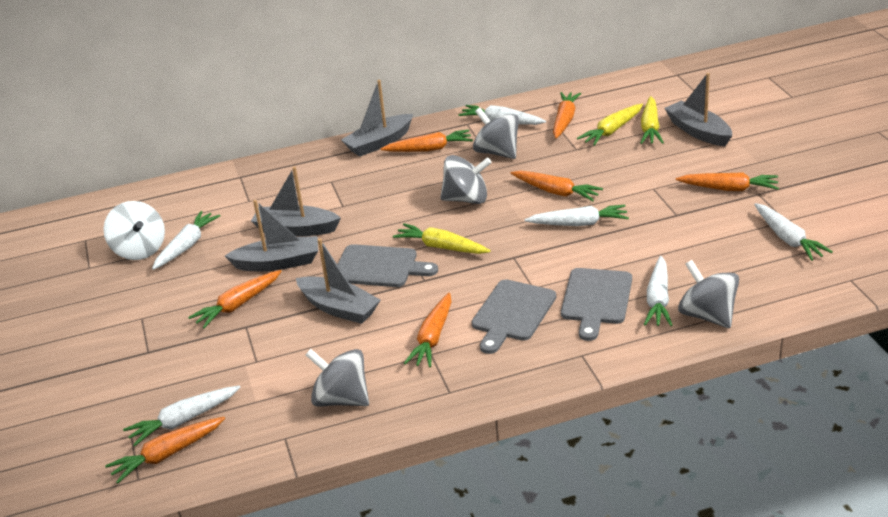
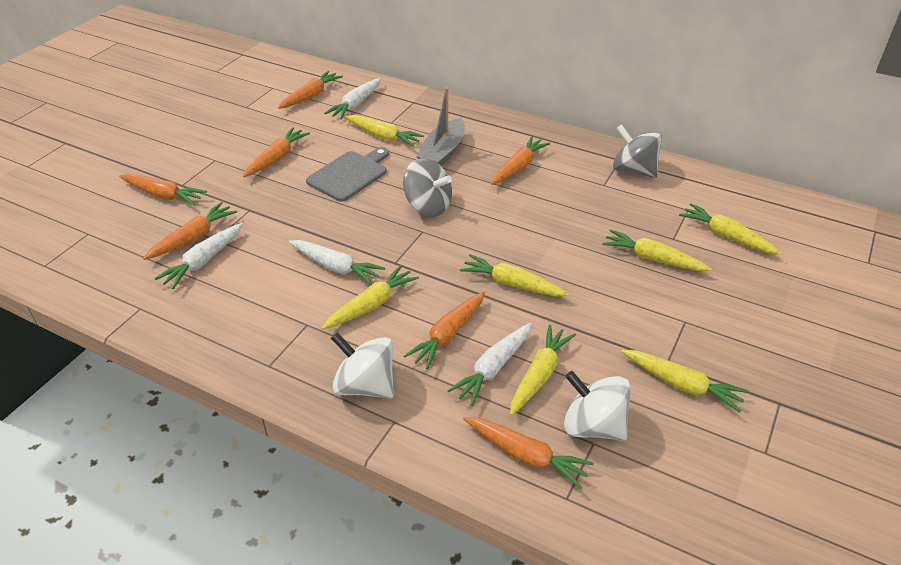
grey boat: 5 -> 1
grey cutting board: 3 -> 1
grey spinning top: 4 -> 2
white carrot: 6 -> 4
white spinning top: 1 -> 2
yellow carrot: 3 -> 7

